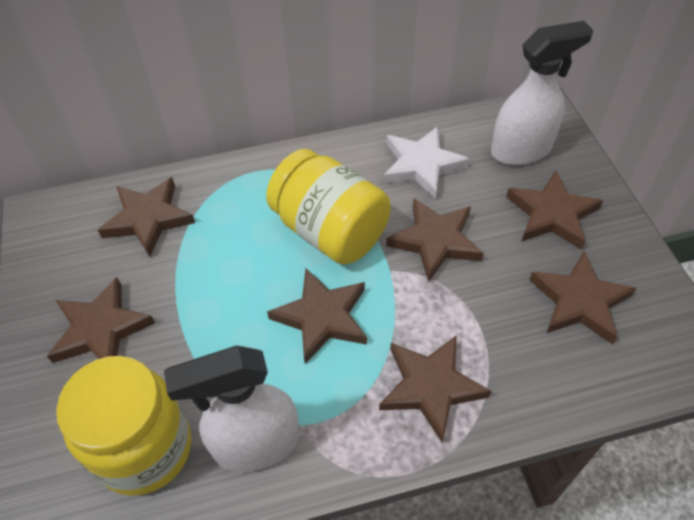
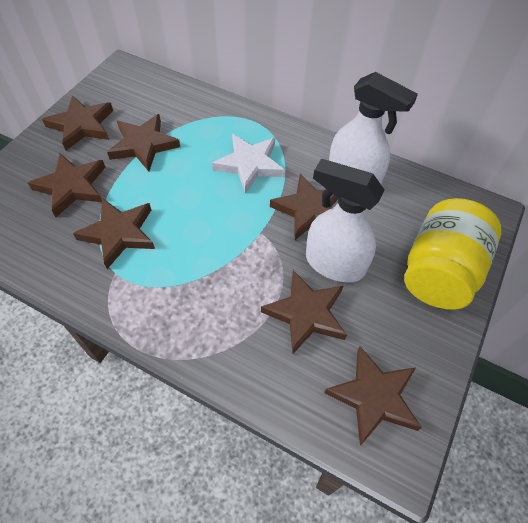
yellow jar: 2 -> 1

